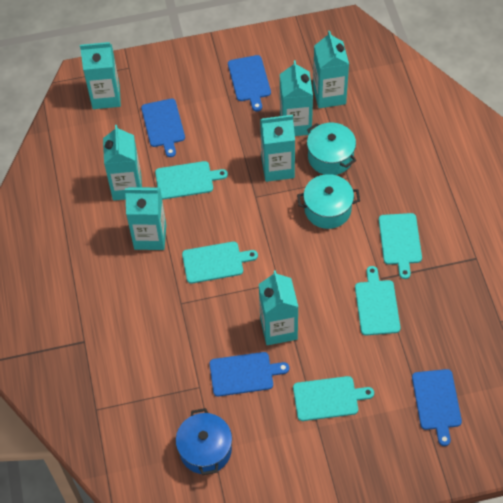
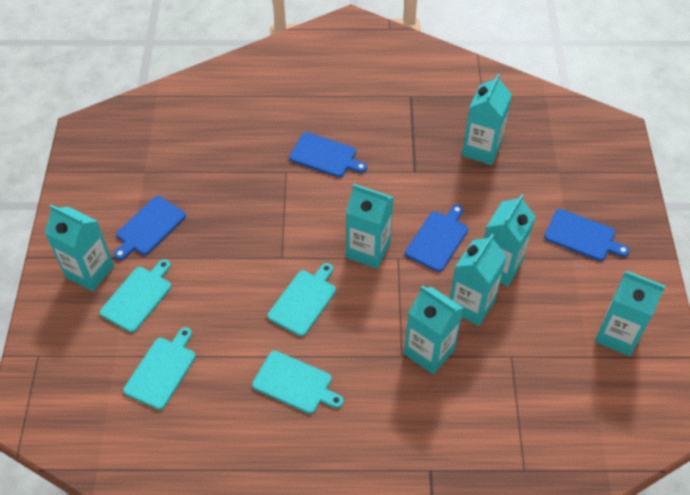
blue pot: 1 -> 0
turquoise cutting board: 5 -> 4
turquoise pot: 2 -> 0

